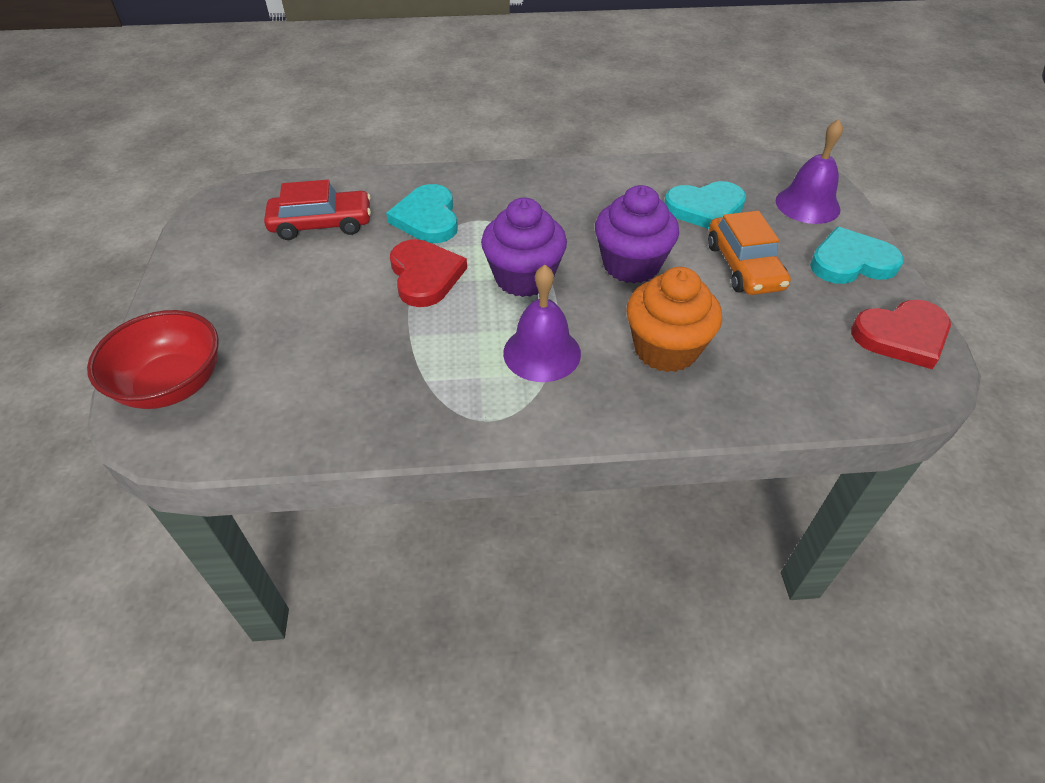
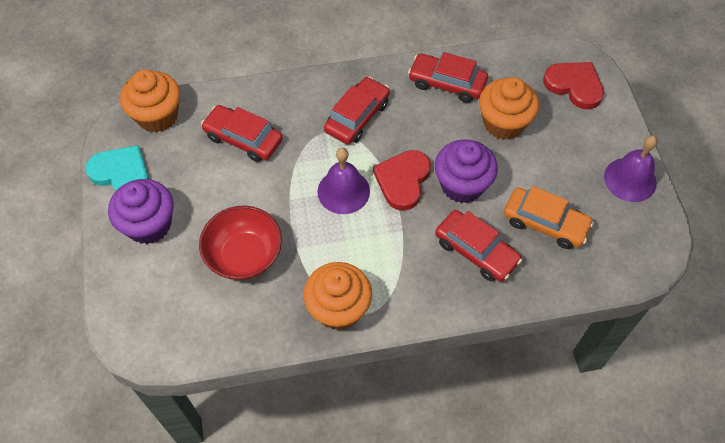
orange cupcake: 1 -> 3
red car: 1 -> 4
turquoise heart: 3 -> 1

